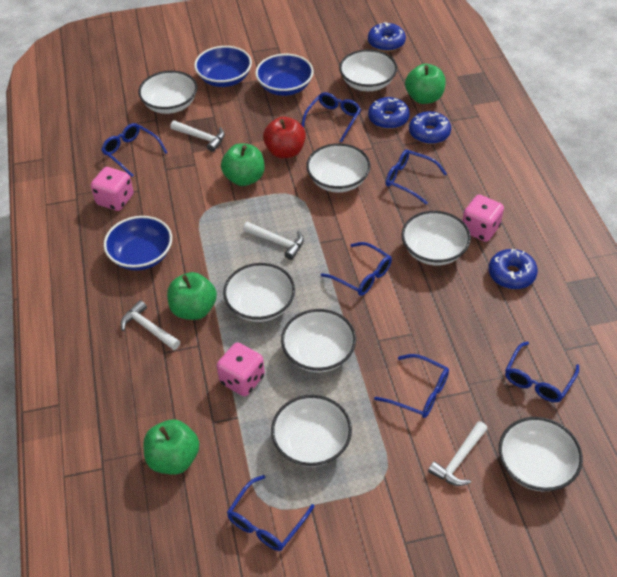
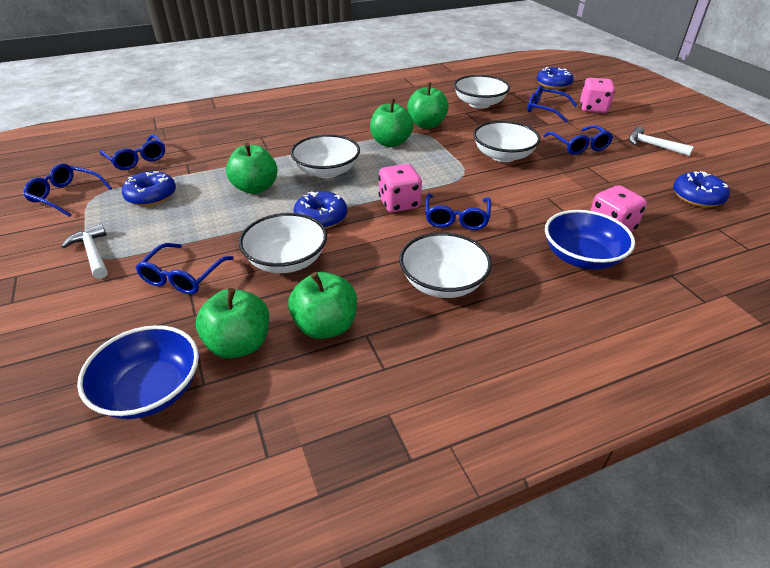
blue bowl: 3 -> 2
blue glasses: 7 -> 6
green apple: 4 -> 5
red apple: 1 -> 0
white bowl: 8 -> 5
white hammer: 4 -> 2

